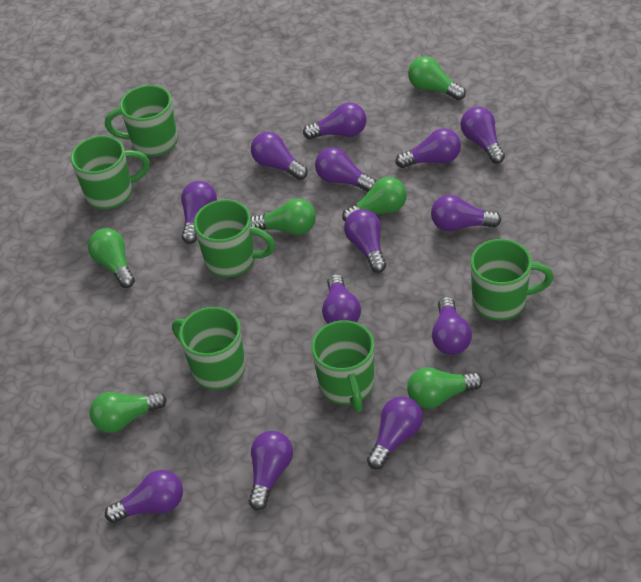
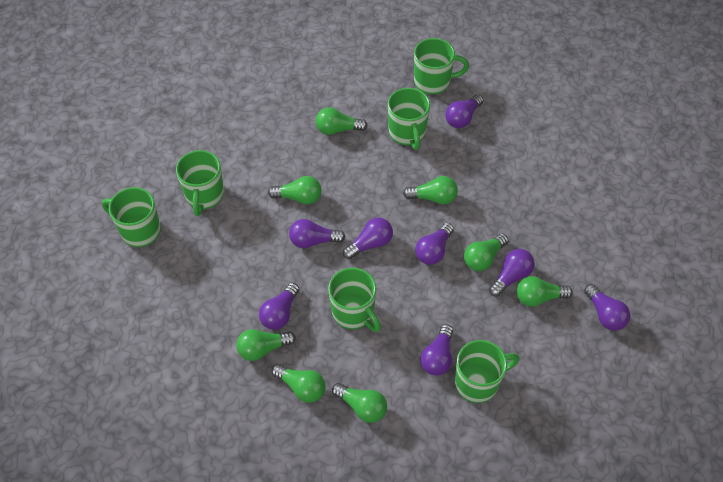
green light bulb: 6 -> 8
purple light bulb: 13 -> 8

